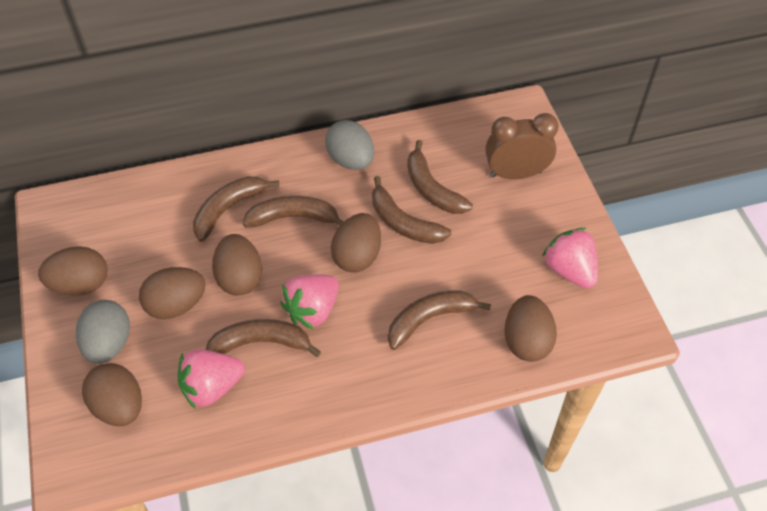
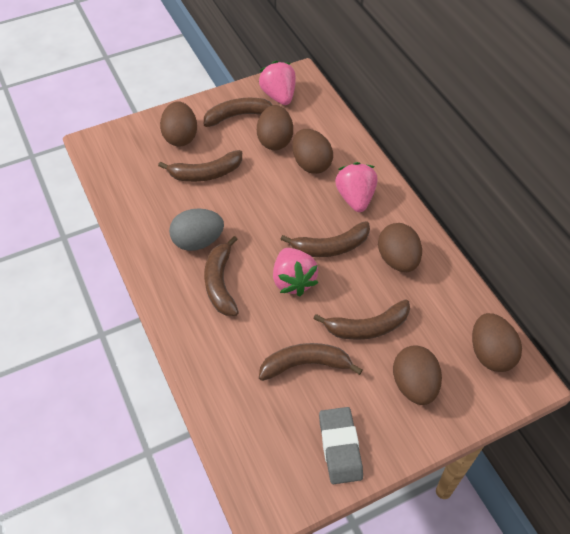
brown clock: 1 -> 0
grey egg: 2 -> 1
grey eraser: 0 -> 1

